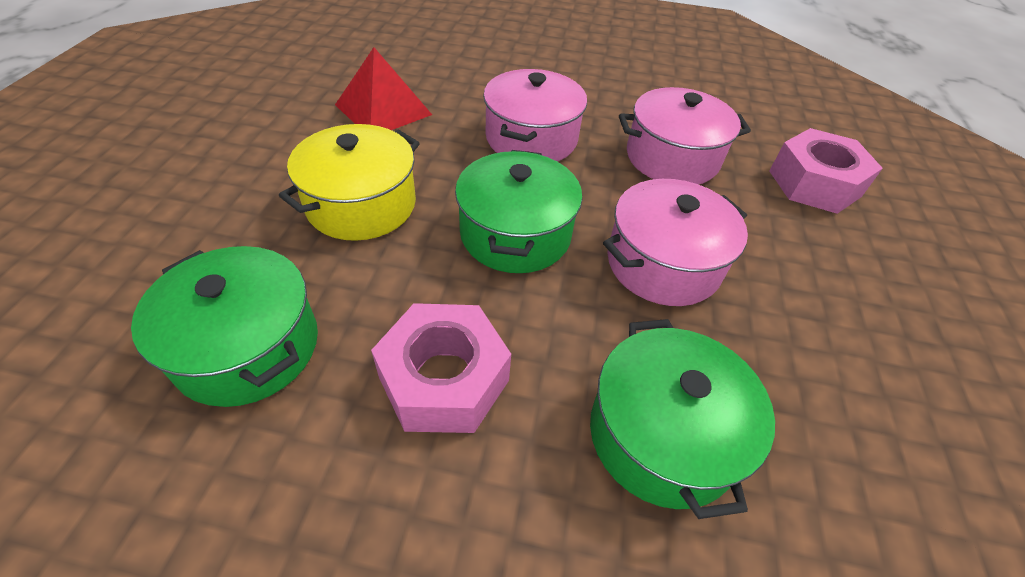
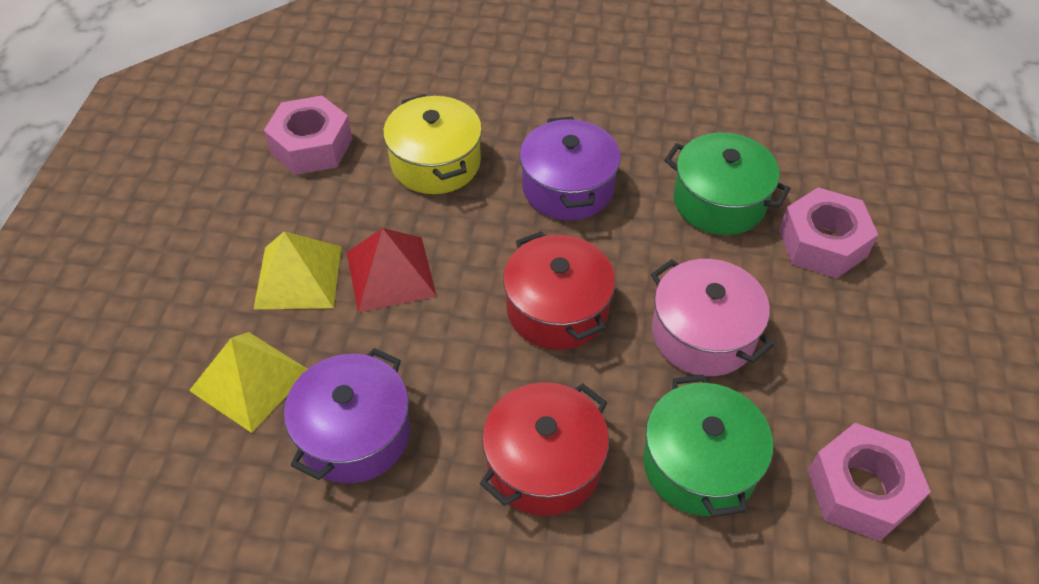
green pot: 3 -> 2
pink nut: 2 -> 3
pink pot: 3 -> 1
purple pot: 0 -> 2
red pot: 0 -> 2
yellow pyramid: 0 -> 2

